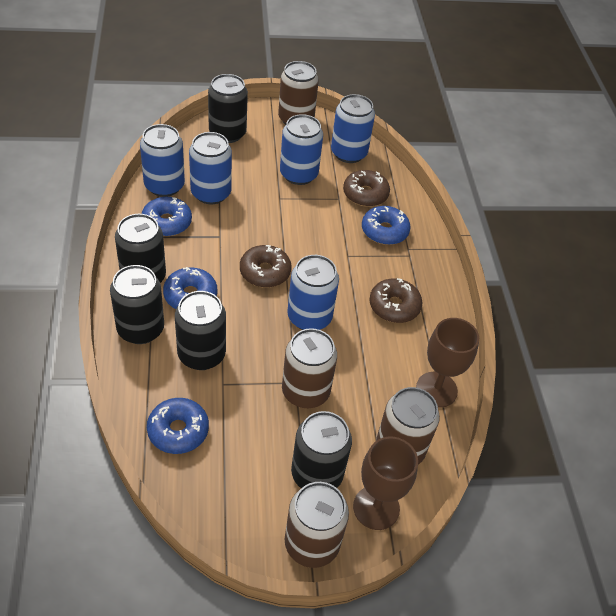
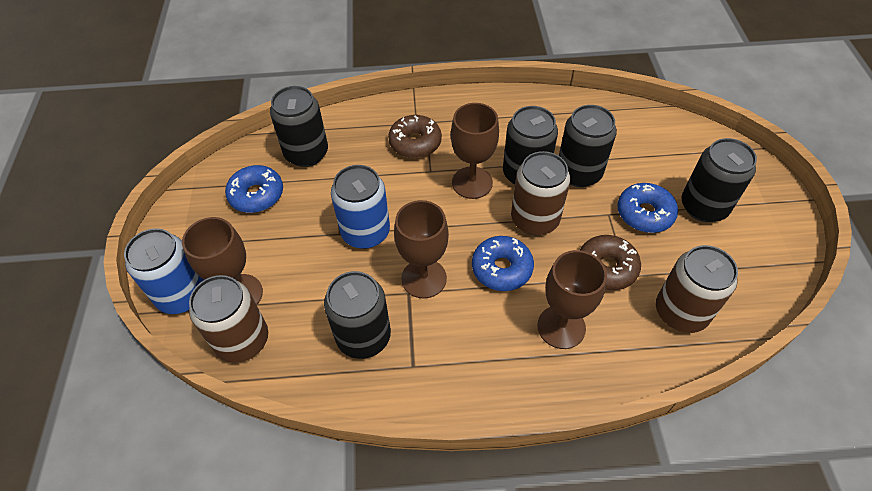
blue can: 5 -> 2
blue donut: 4 -> 3
brown can: 4 -> 3
brown donut: 3 -> 2
brown goblet: 2 -> 4

